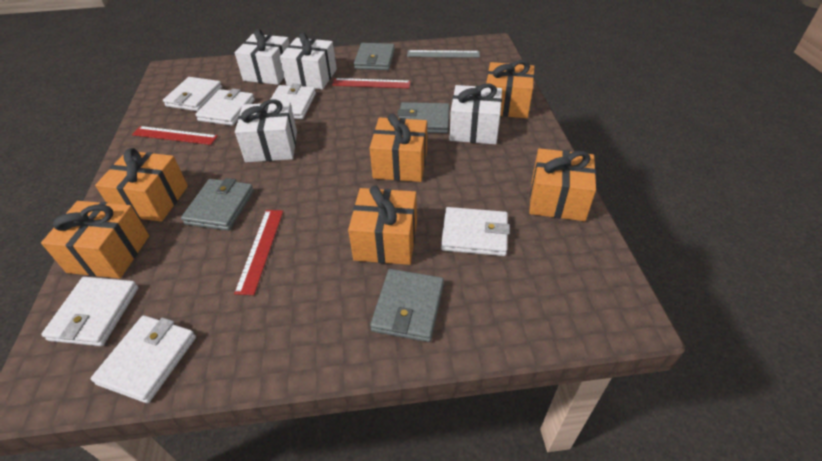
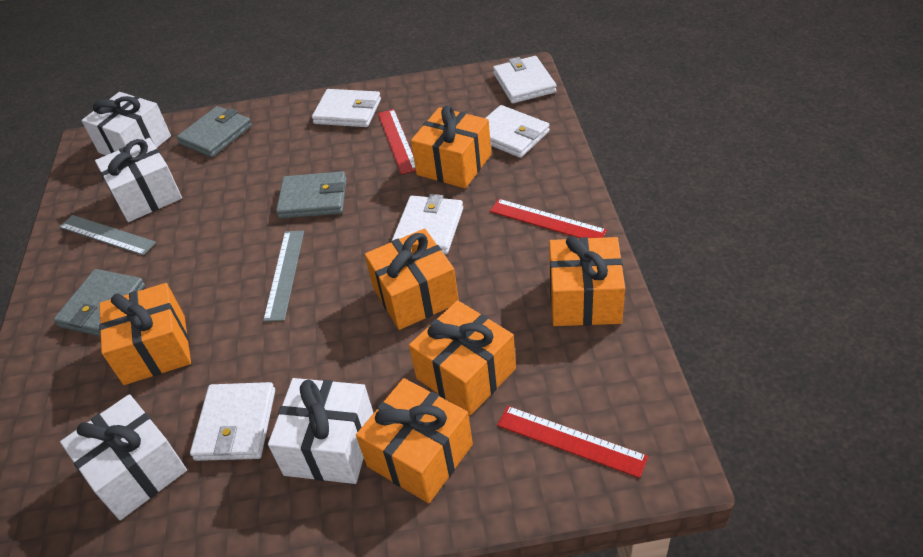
grey ruler: 1 -> 2
grey wallet: 4 -> 3
white wallet: 6 -> 5

